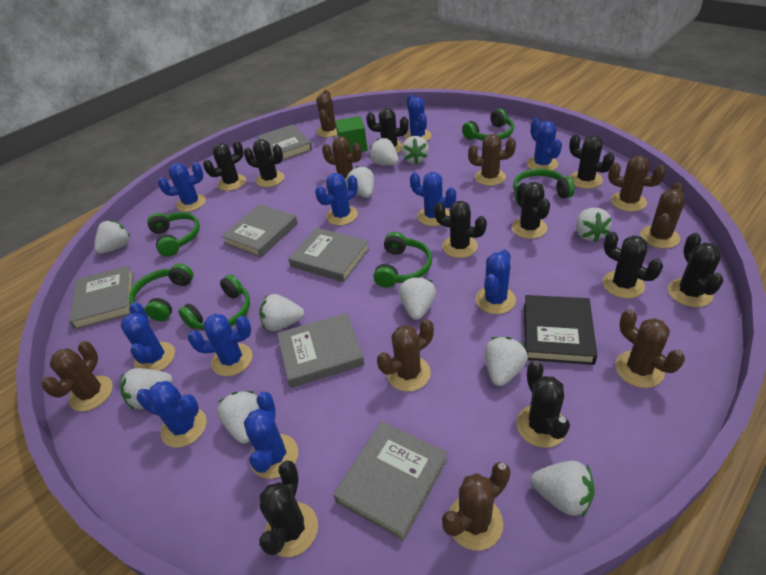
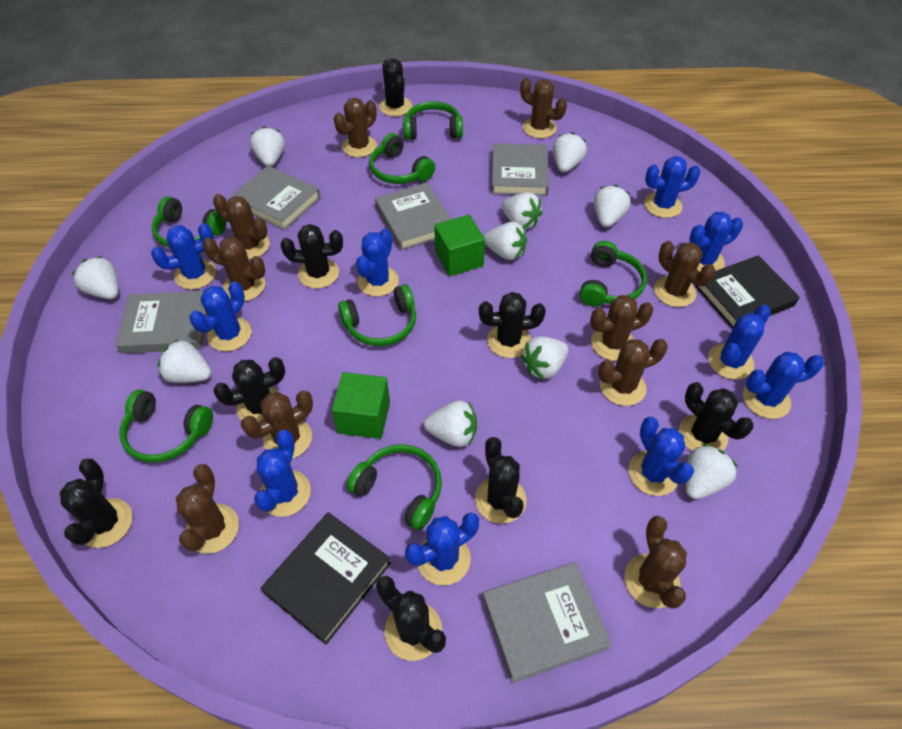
black book: 1 -> 2
black cactus: 10 -> 8
brown cactus: 9 -> 10
green cube: 1 -> 2
green headphones: 6 -> 7
grey book: 6 -> 5
white strawberry: 11 -> 10

